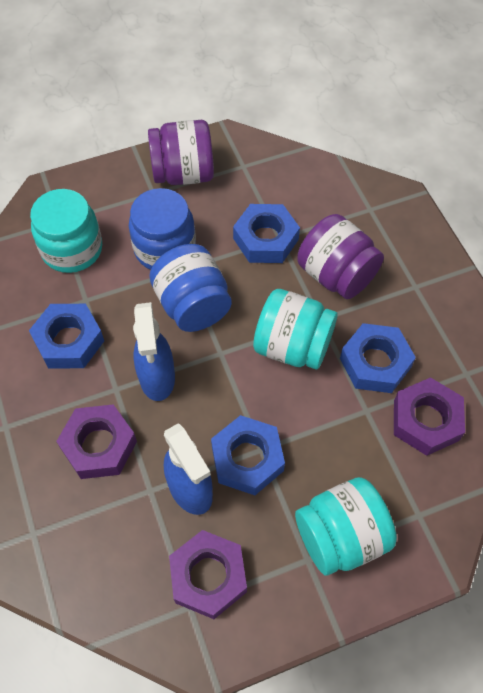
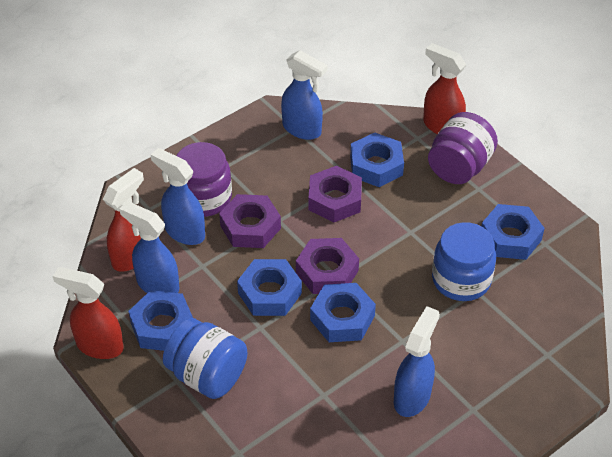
blue nut: 4 -> 5
blue spray bottle: 2 -> 4
red spray bottle: 0 -> 3
turquoise jar: 3 -> 0

